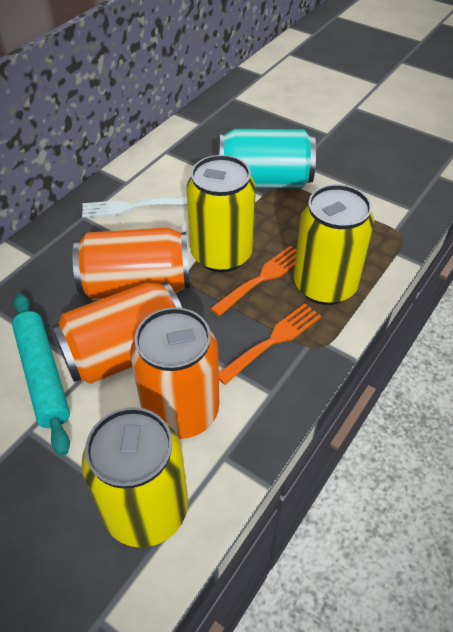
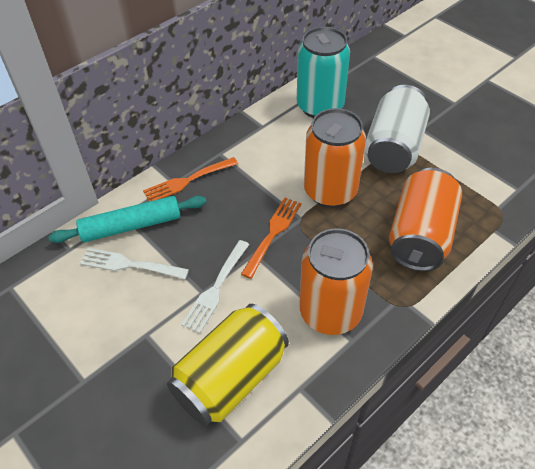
white can: 0 -> 1
white fork: 1 -> 2
yellow can: 3 -> 1

